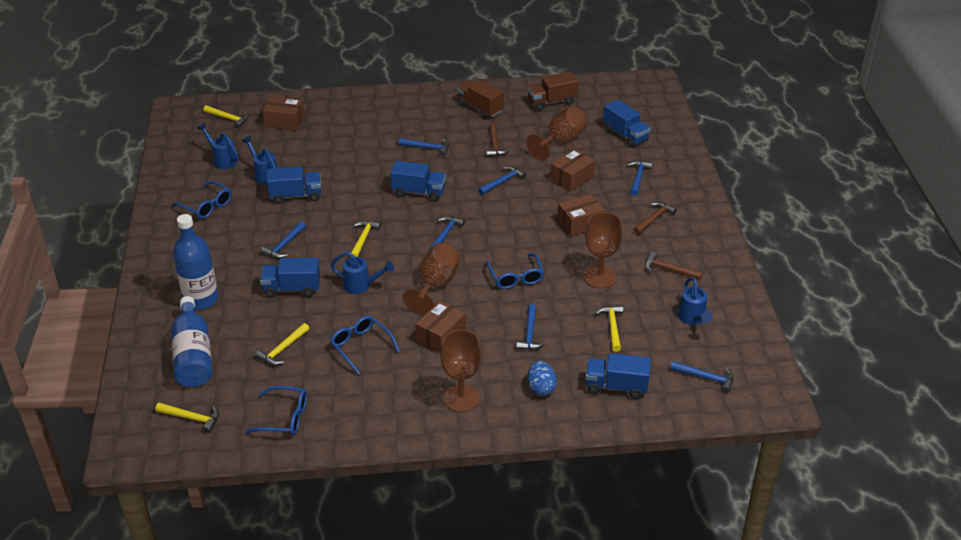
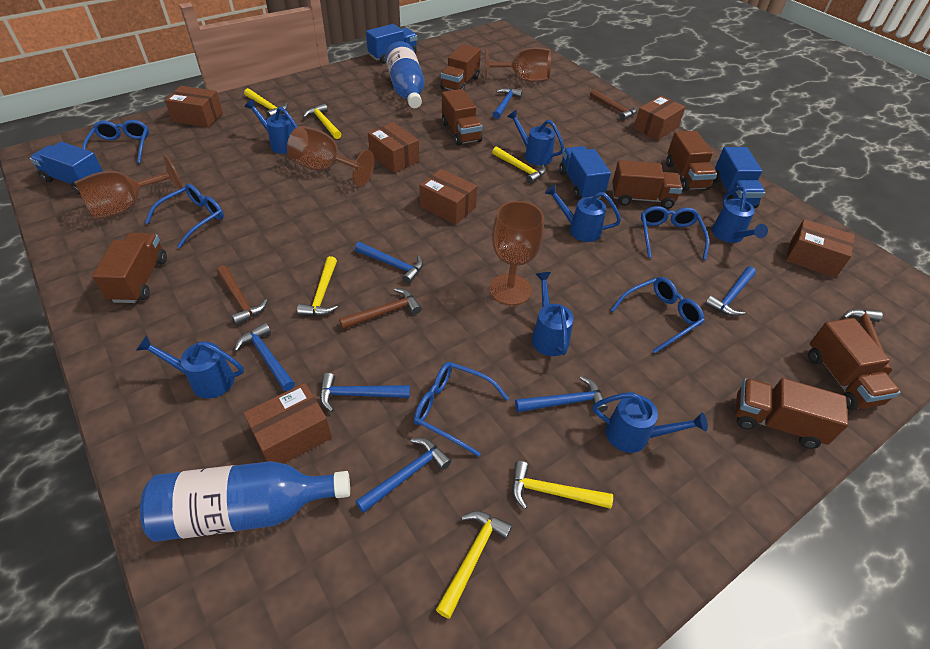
blue egg: 1 -> 0
blue glasses: 4 -> 5
blue truck: 5 -> 4
blue watering can: 4 -> 7
brown box: 4 -> 6
brown hammer: 3 -> 4
brown truck: 2 -> 7
yellow hammer: 5 -> 6

